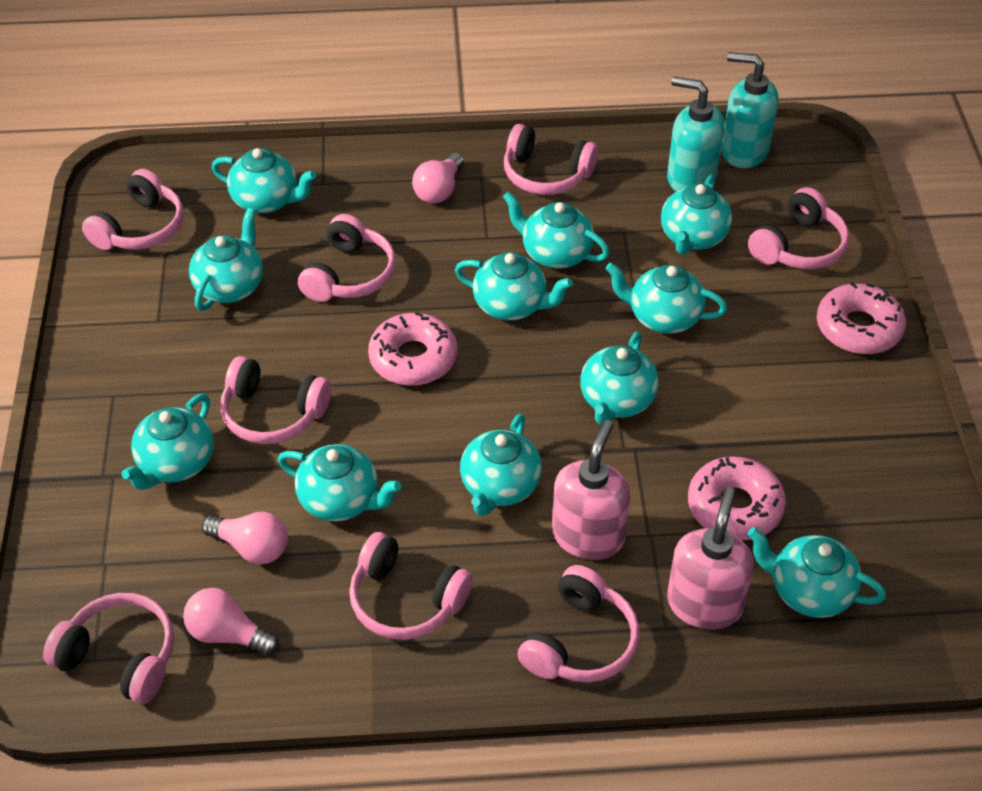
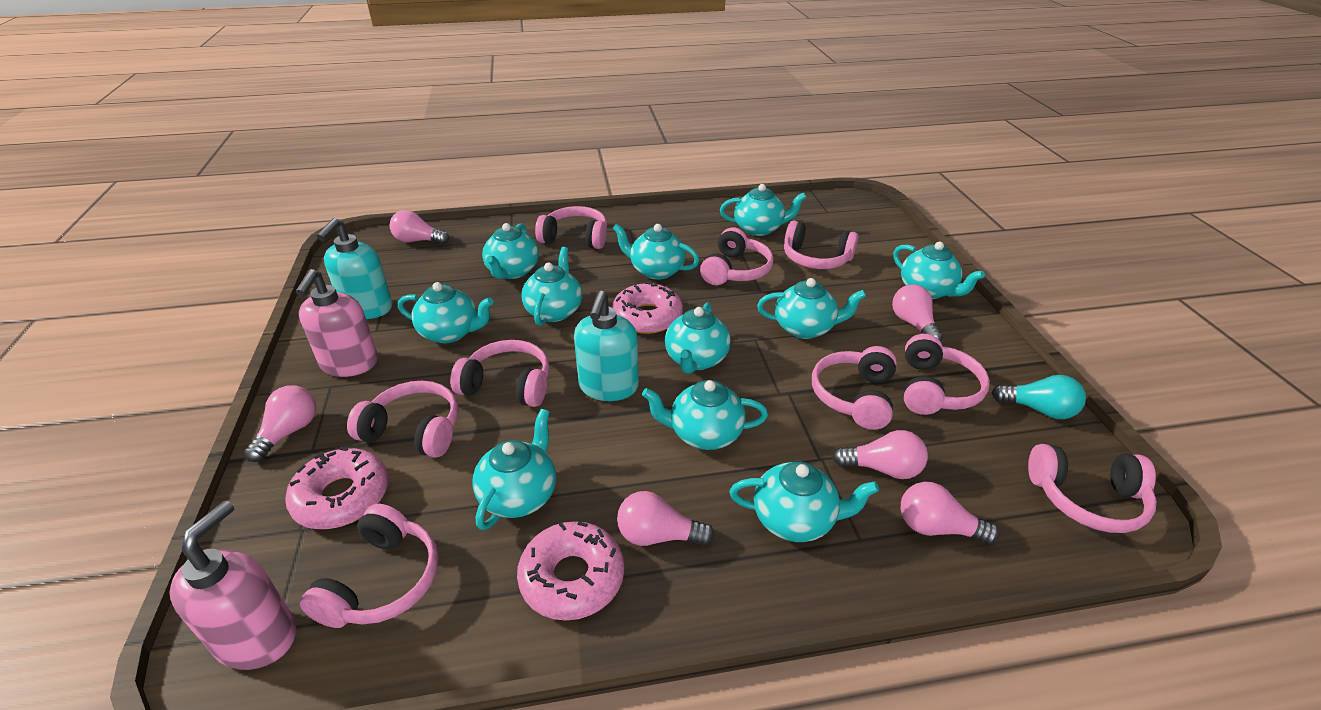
pink headphones: 8 -> 9
pink light bulb: 3 -> 6
turquoise light bulb: 0 -> 1

